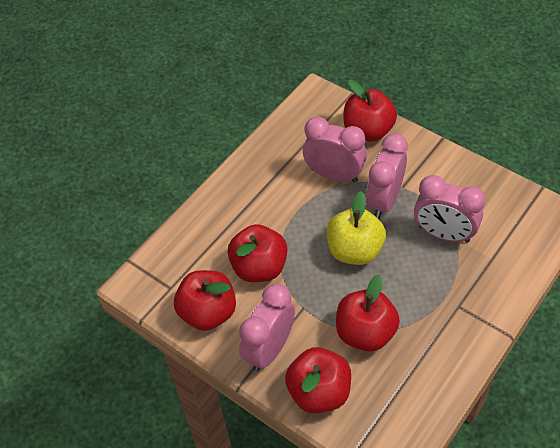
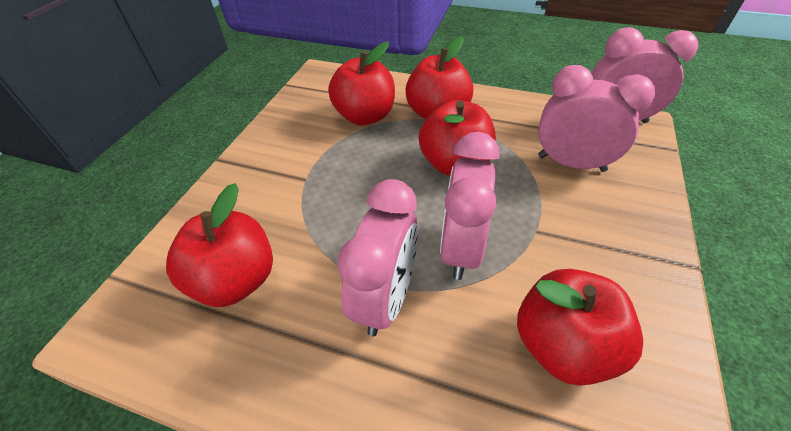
yellow apple: 1 -> 0

